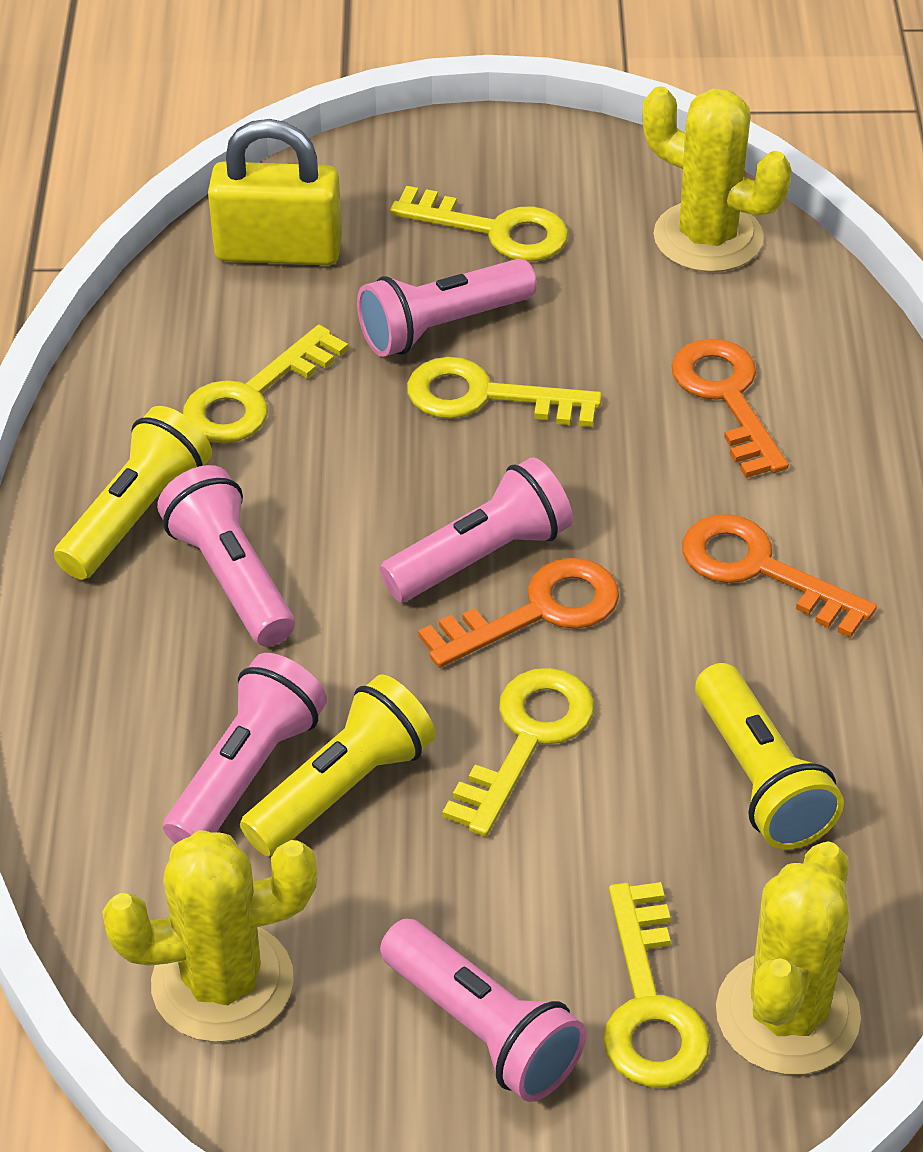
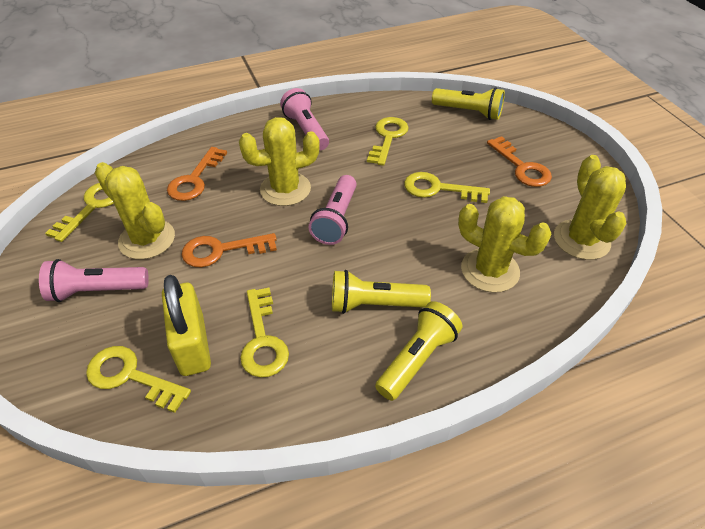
pink flashlight: 5 -> 3
yellow cactus: 3 -> 4

